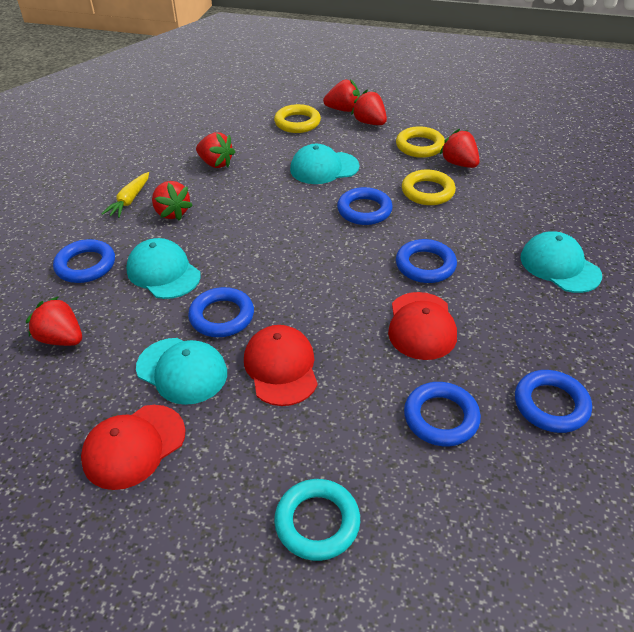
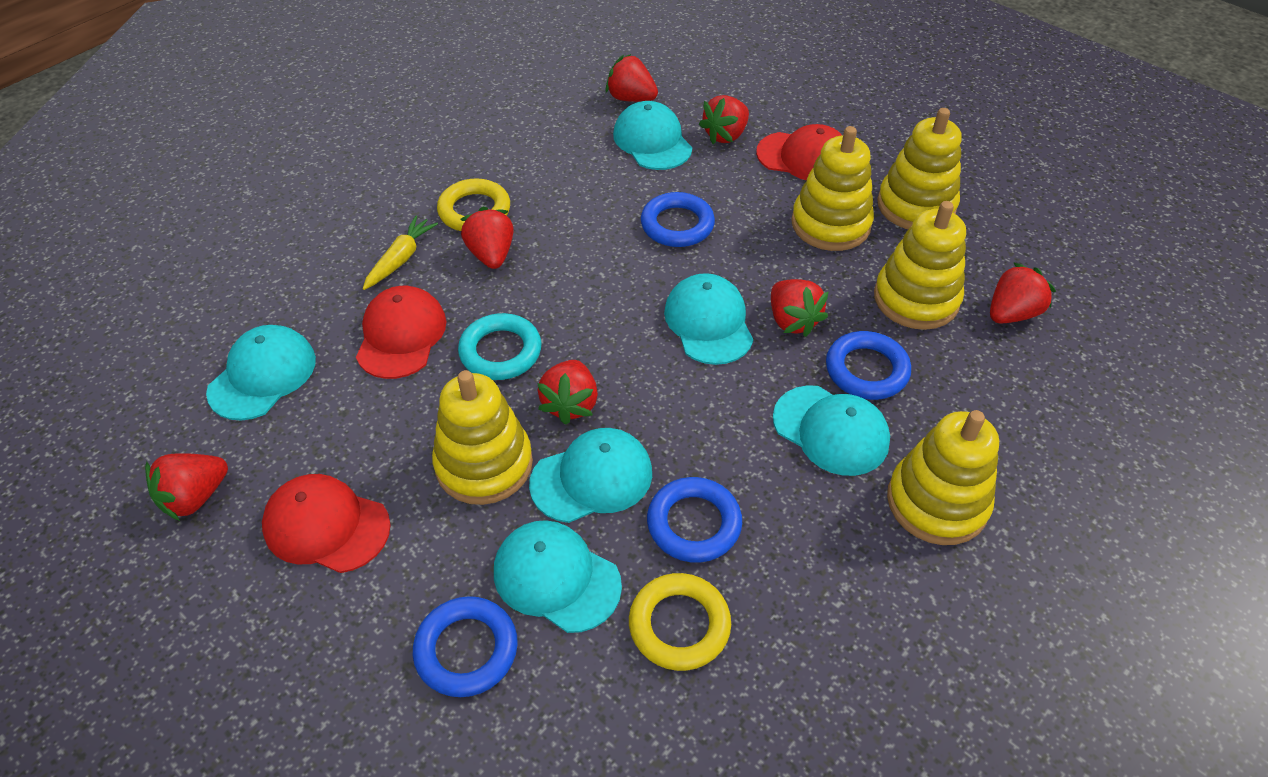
blue ring: 6 -> 4
red strawberry: 6 -> 7
turquoise cap: 4 -> 6
yellow ring: 3 -> 2
yellow stacking toy: 0 -> 5

